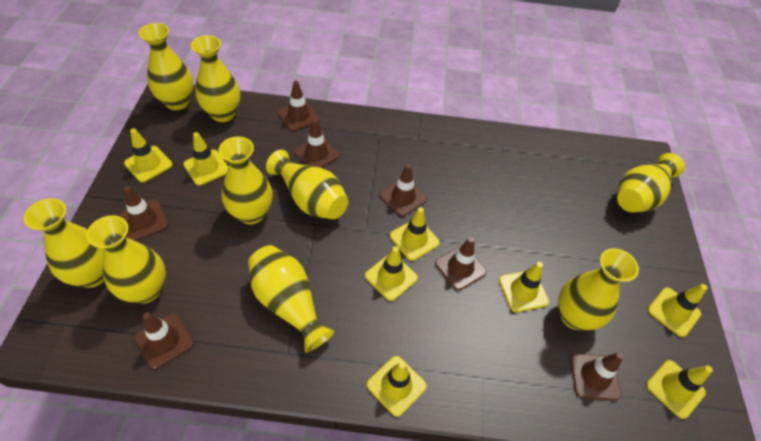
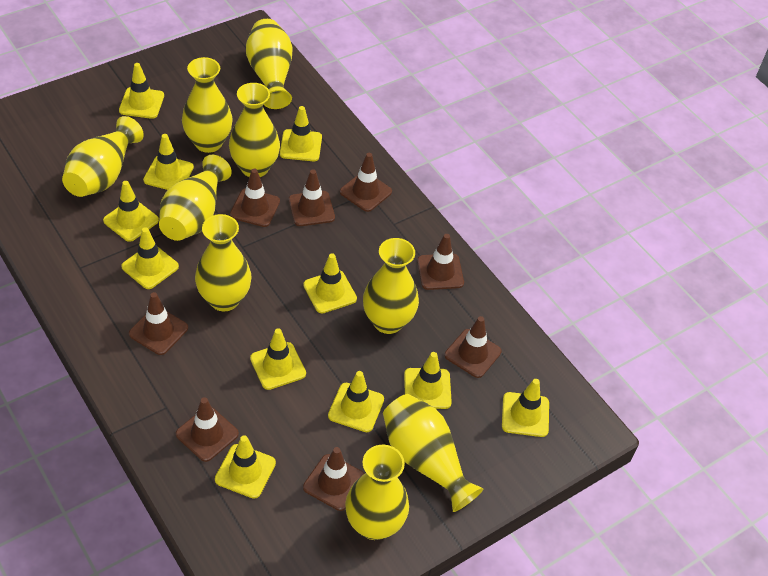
brown traffic cone: 7 -> 8
yellow traffic cone: 8 -> 11

